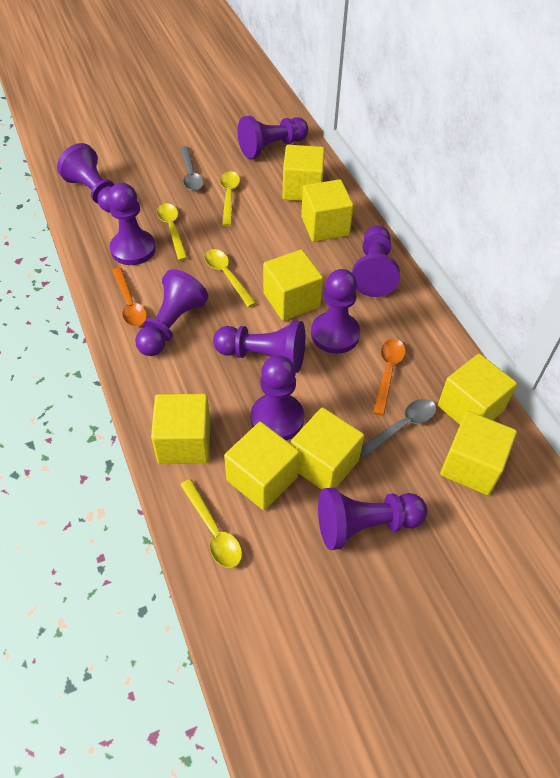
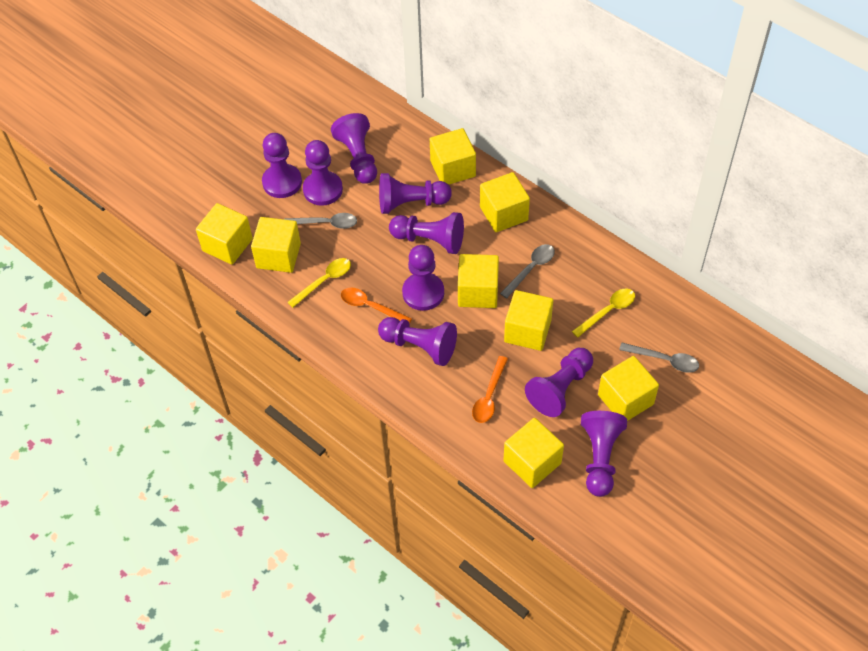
grey spoon: 2 -> 3
yellow spoon: 4 -> 2

